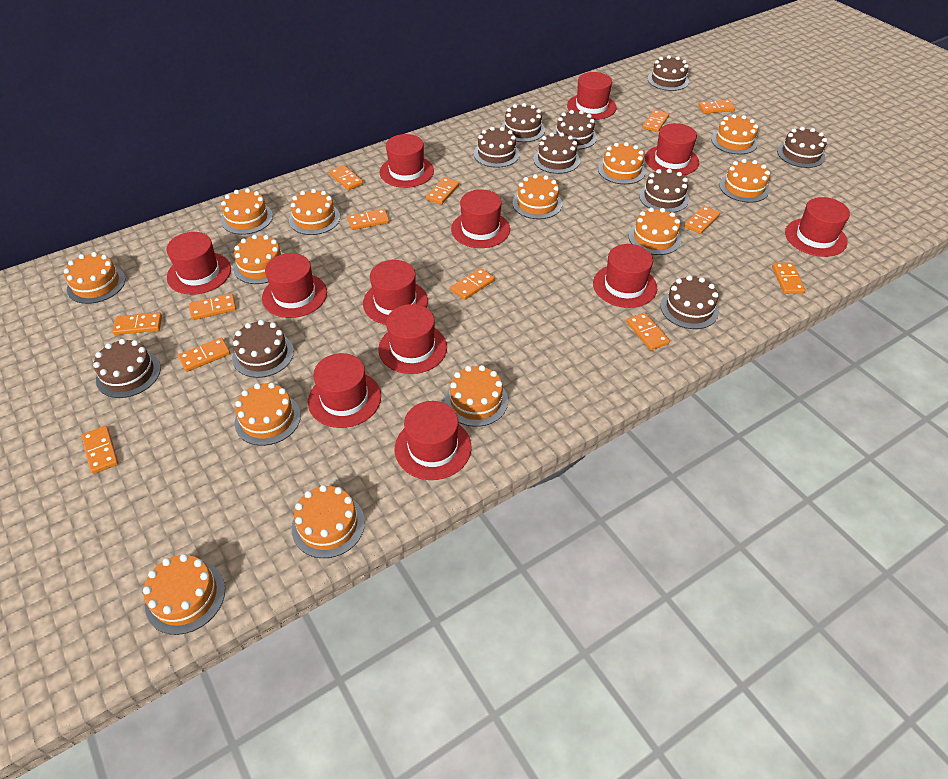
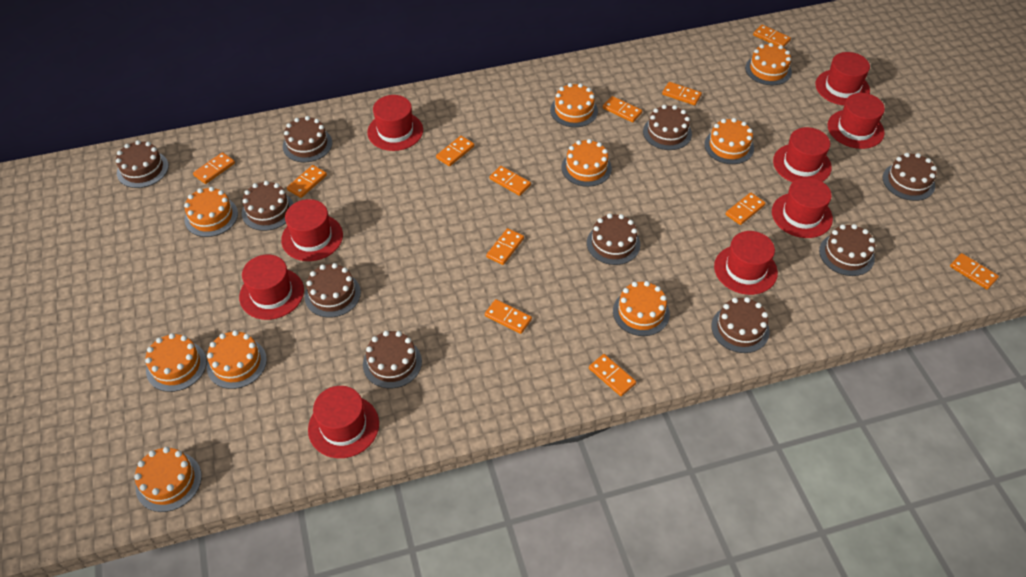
orange cake: 13 -> 9
orange domino: 13 -> 12
red hat: 12 -> 9

